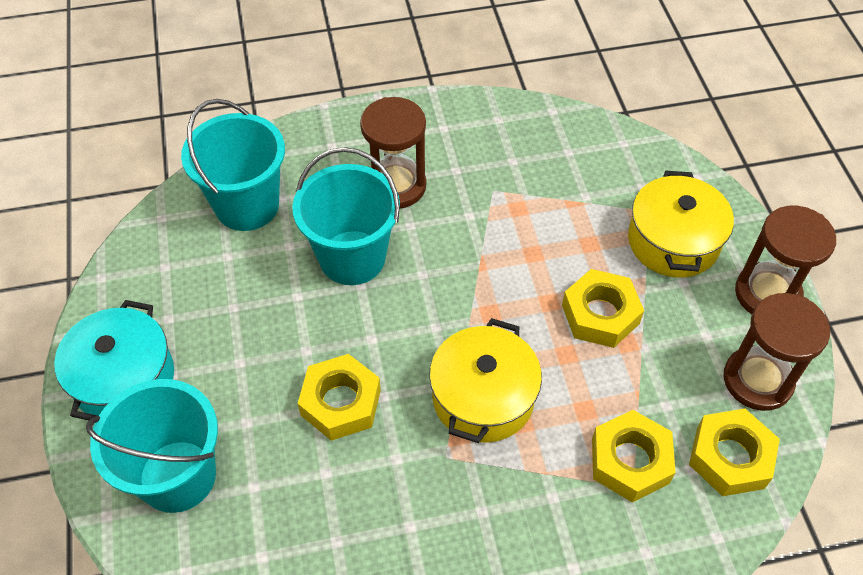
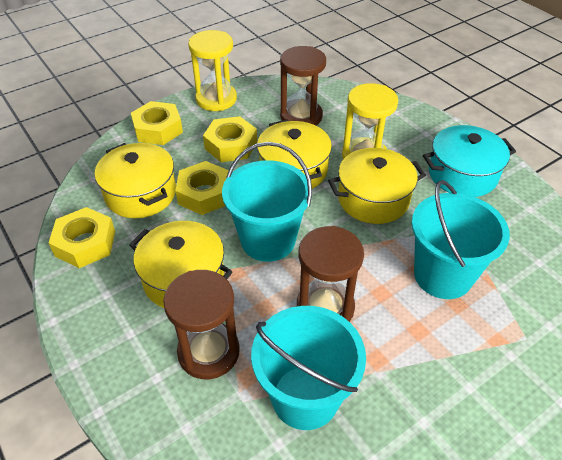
yellow hourglass: 0 -> 2
yellow pot: 2 -> 4

